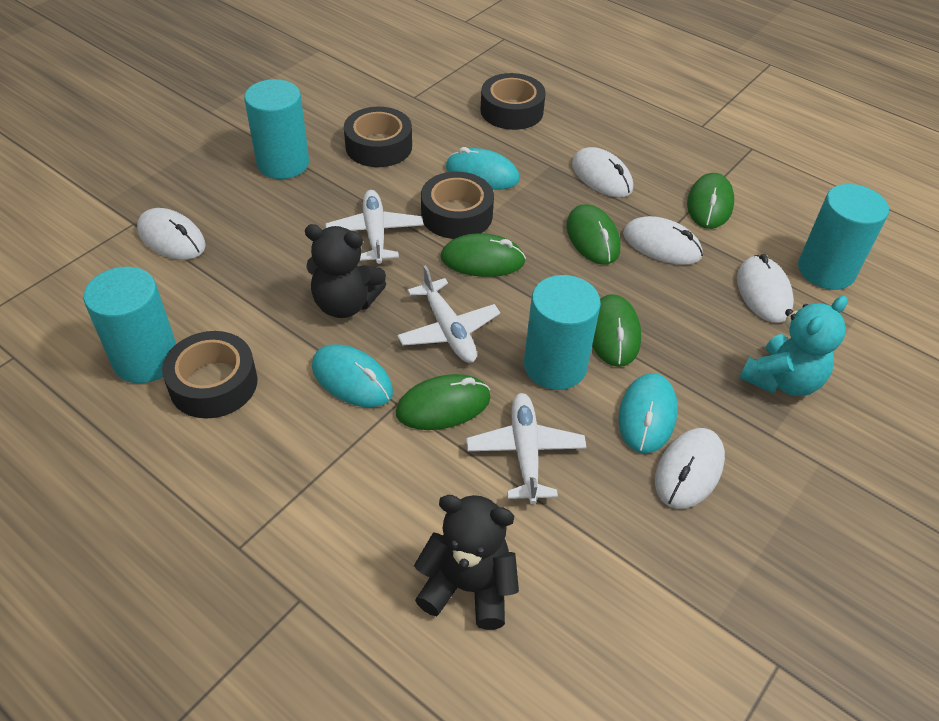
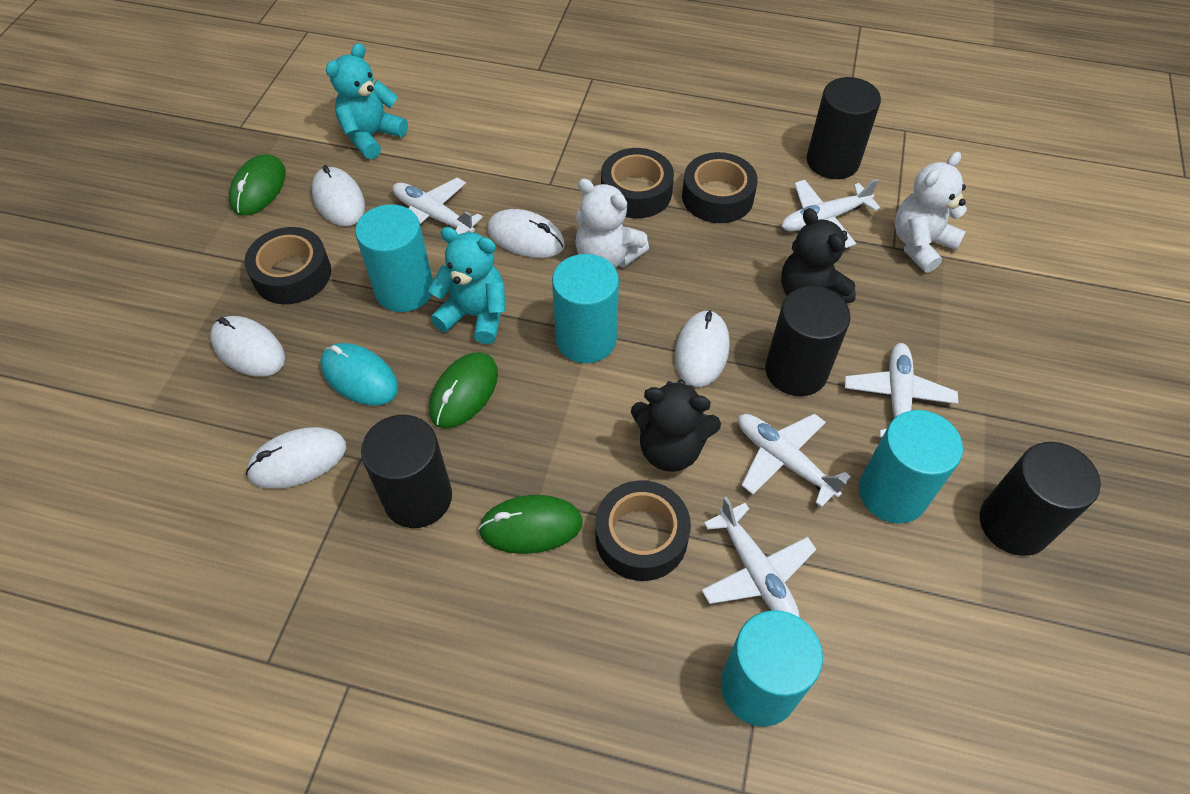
black cylinder: 0 -> 4
green mouse: 5 -> 3
turquoise mouse: 3 -> 1
turquoise teddy bear: 1 -> 2
white plane: 3 -> 5
white teddy bear: 0 -> 2

